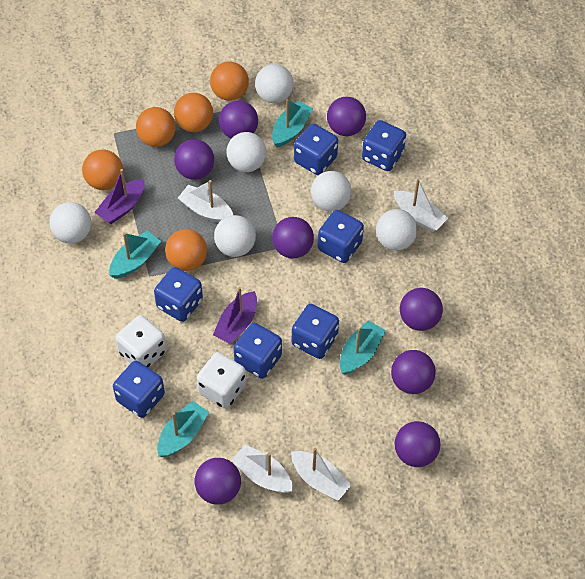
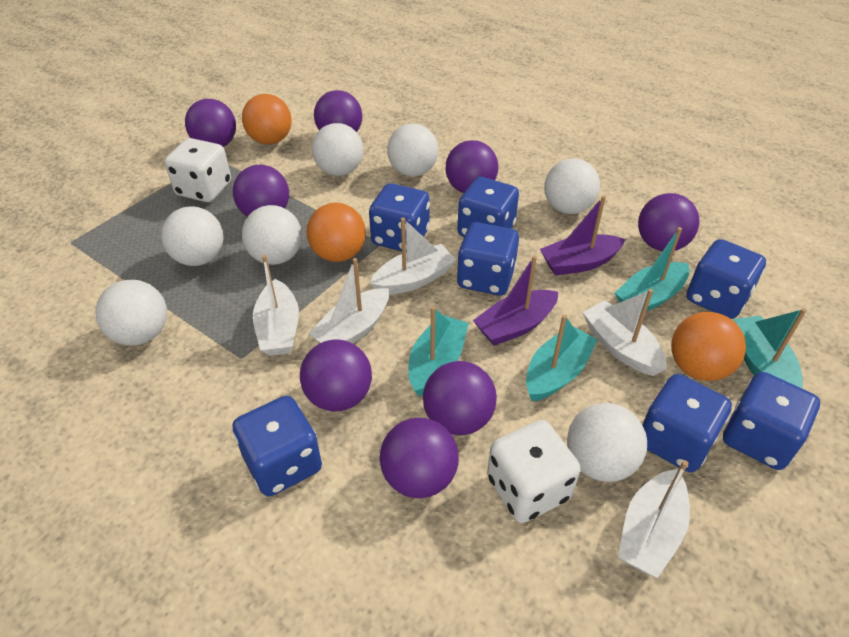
orange ball: 5 -> 3
white ball: 6 -> 7
white boat: 4 -> 5

